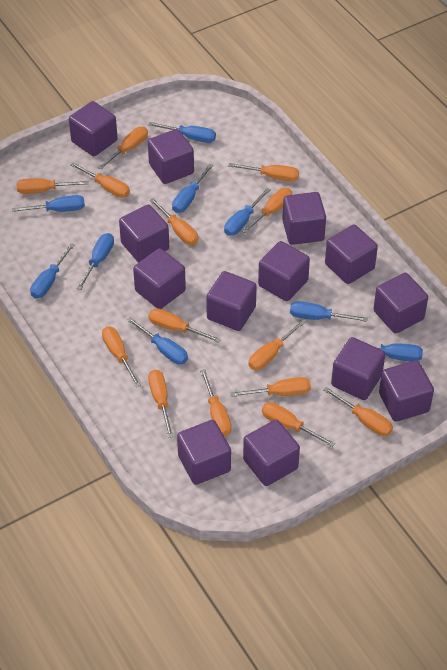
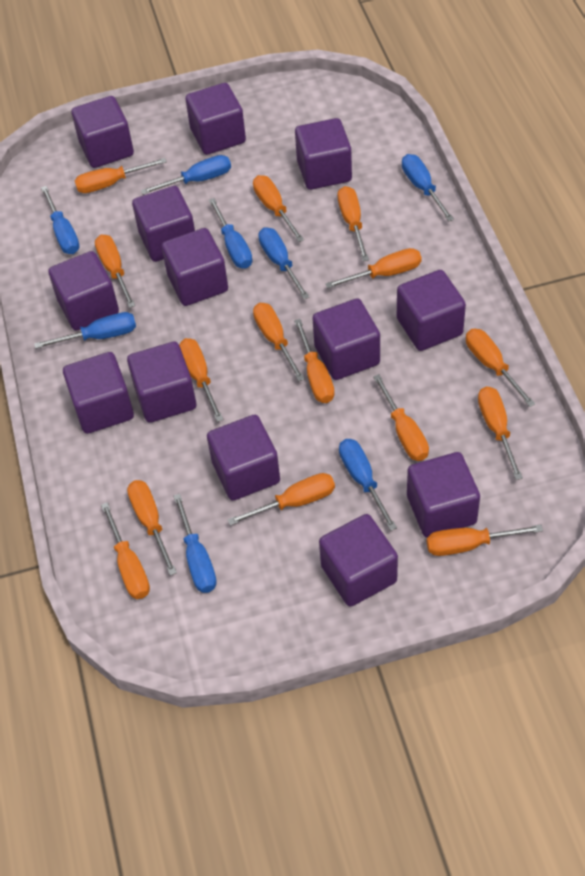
blue screwdriver: 9 -> 8
orange screwdriver: 14 -> 15

